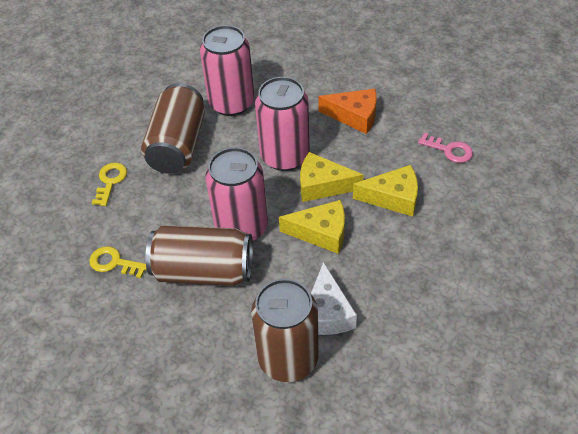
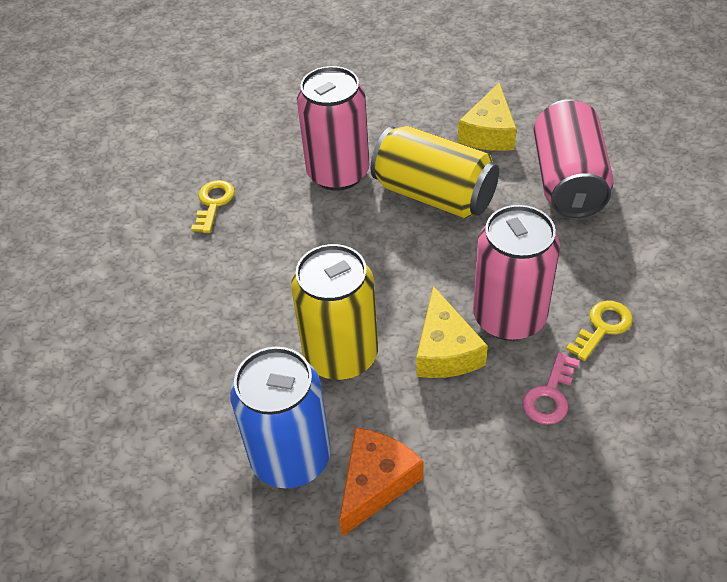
blue can: 0 -> 1
brown can: 3 -> 0
white cheese: 1 -> 0
yellow can: 0 -> 2
yellow cheese: 3 -> 2

